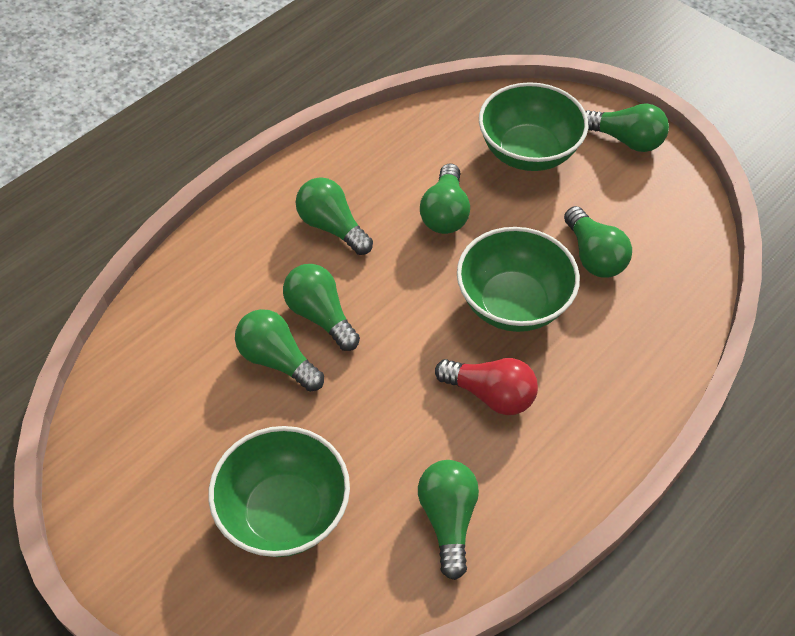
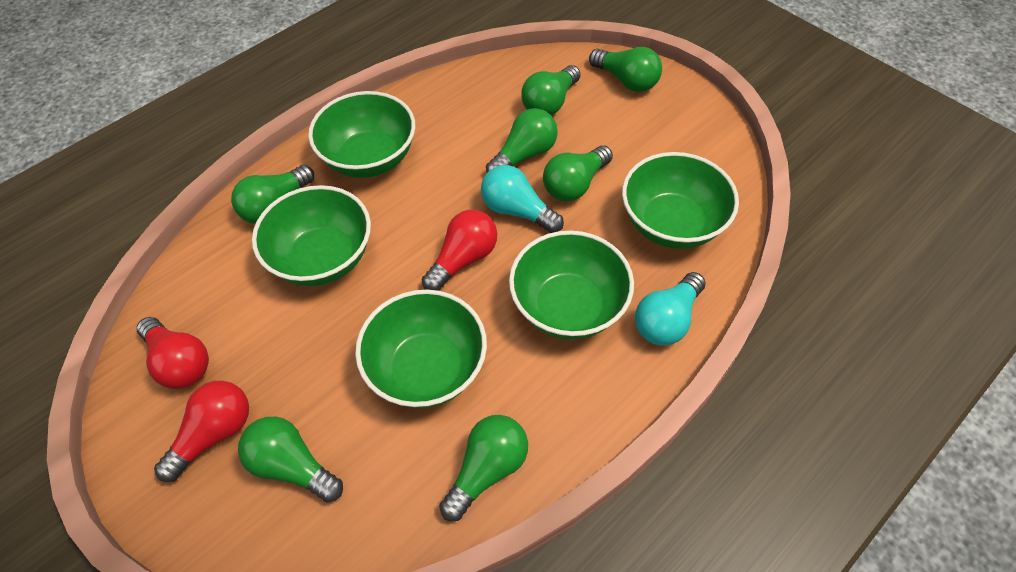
green bowl: 3 -> 5
red light bulb: 1 -> 3
turquoise light bulb: 0 -> 2

